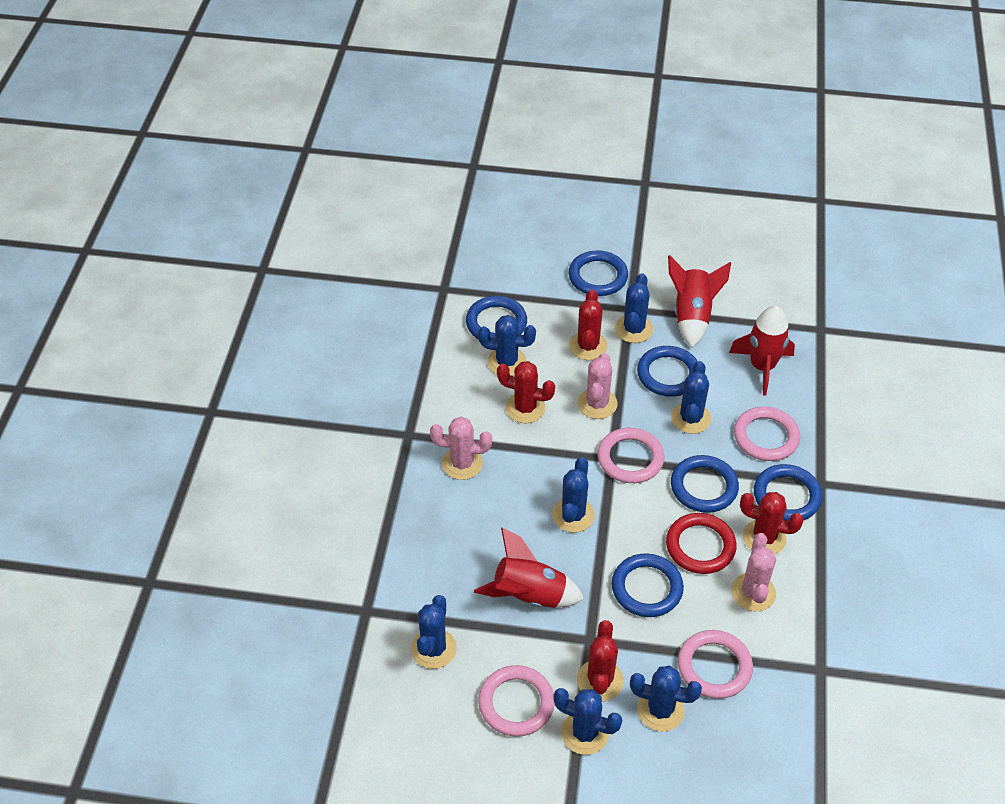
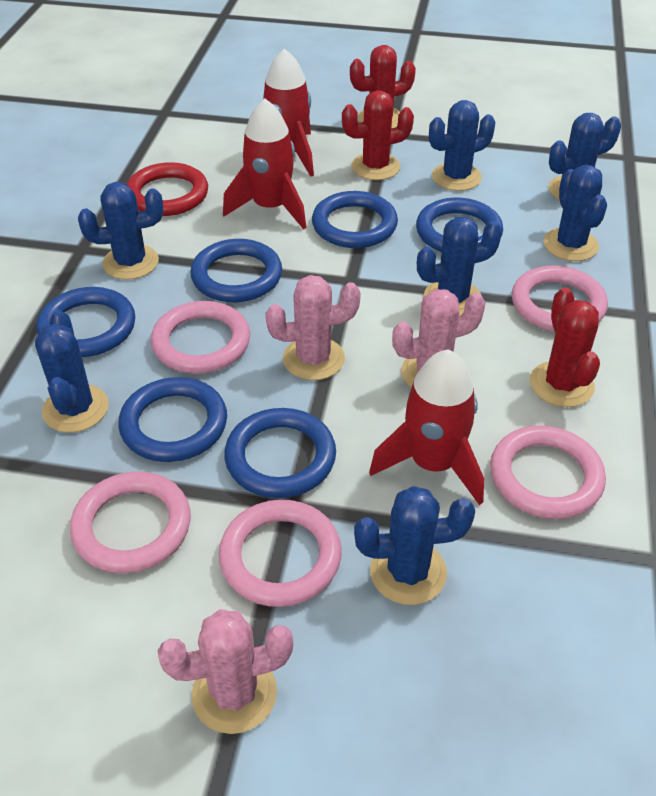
pink ring: 4 -> 5
red cactus: 4 -> 3

